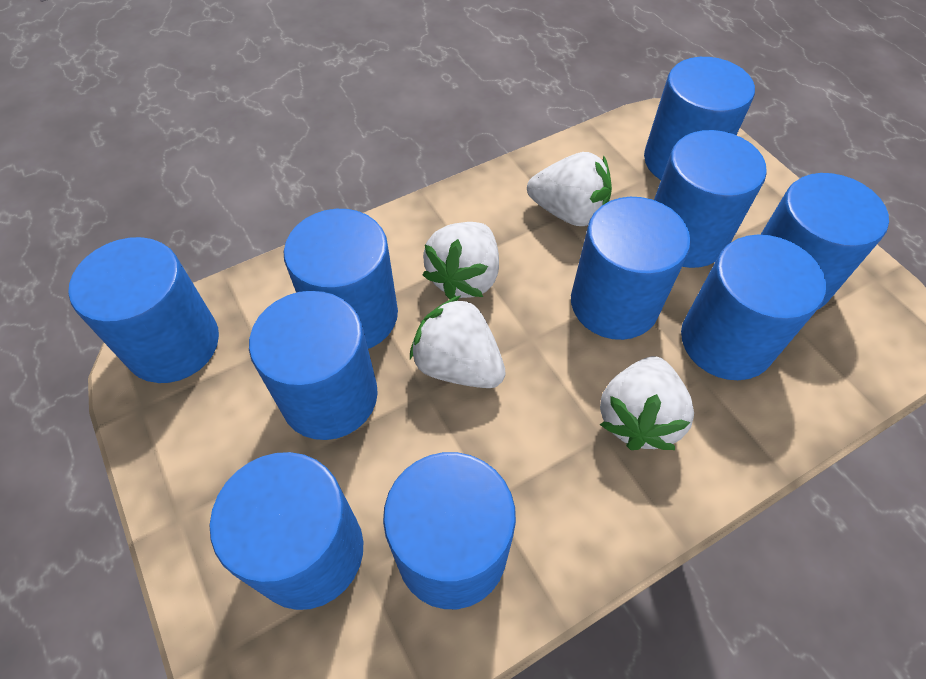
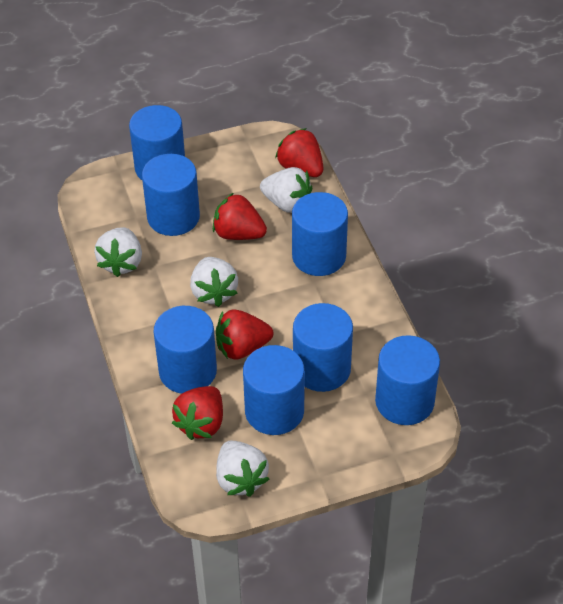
blue cylinder: 10 -> 7
red strawberry: 0 -> 4

